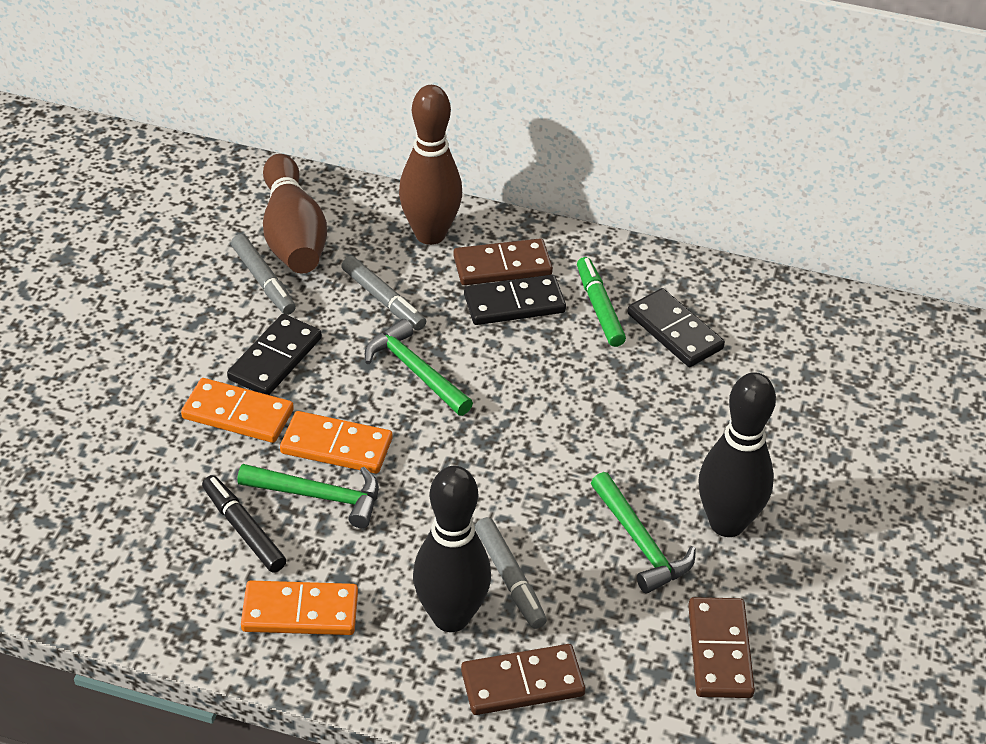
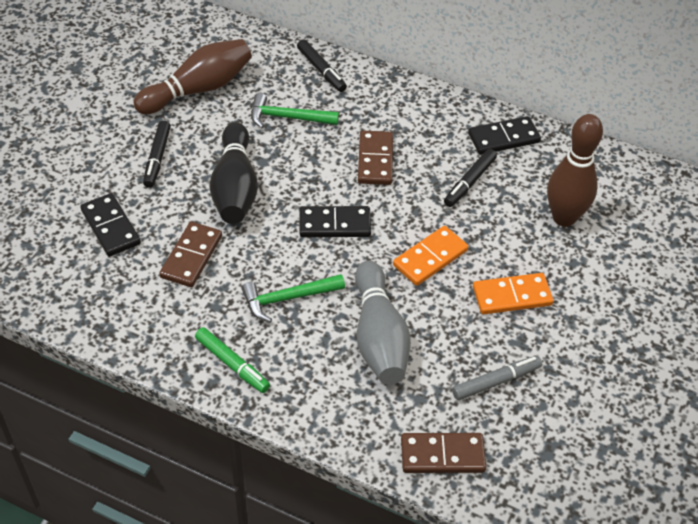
black bowling pin: 2 -> 1
black marker: 1 -> 3
green hammer: 3 -> 2
grey bowling pin: 0 -> 1
grey marker: 3 -> 1
orange domino: 3 -> 2

